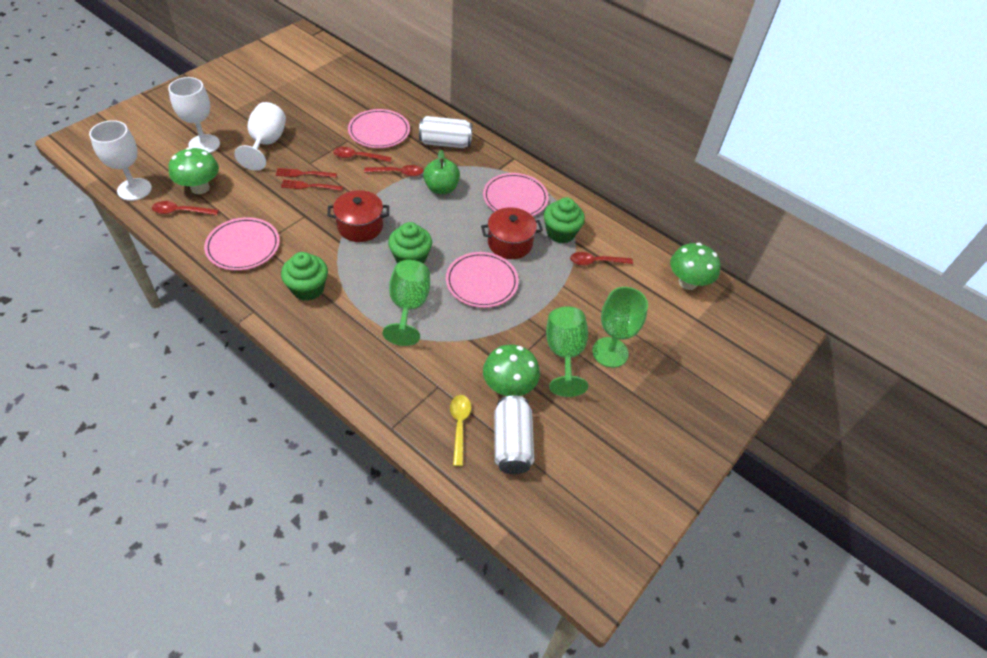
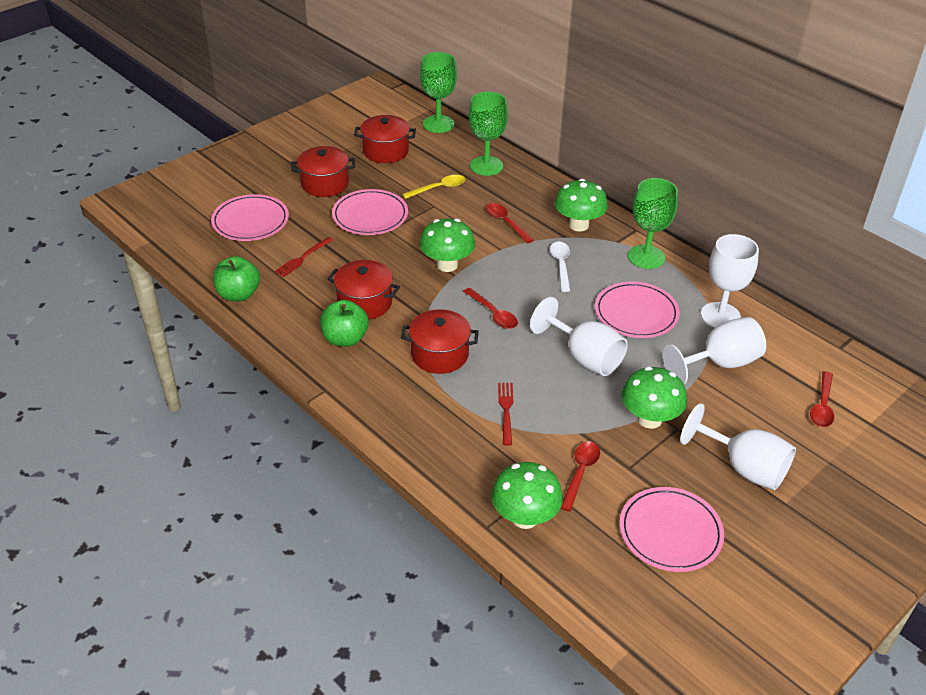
green apple: 1 -> 2
green cupcake: 3 -> 0
green mushroom: 3 -> 4
red pot: 2 -> 4
white can: 2 -> 0
white goblet: 3 -> 4
white spoon: 0 -> 1

